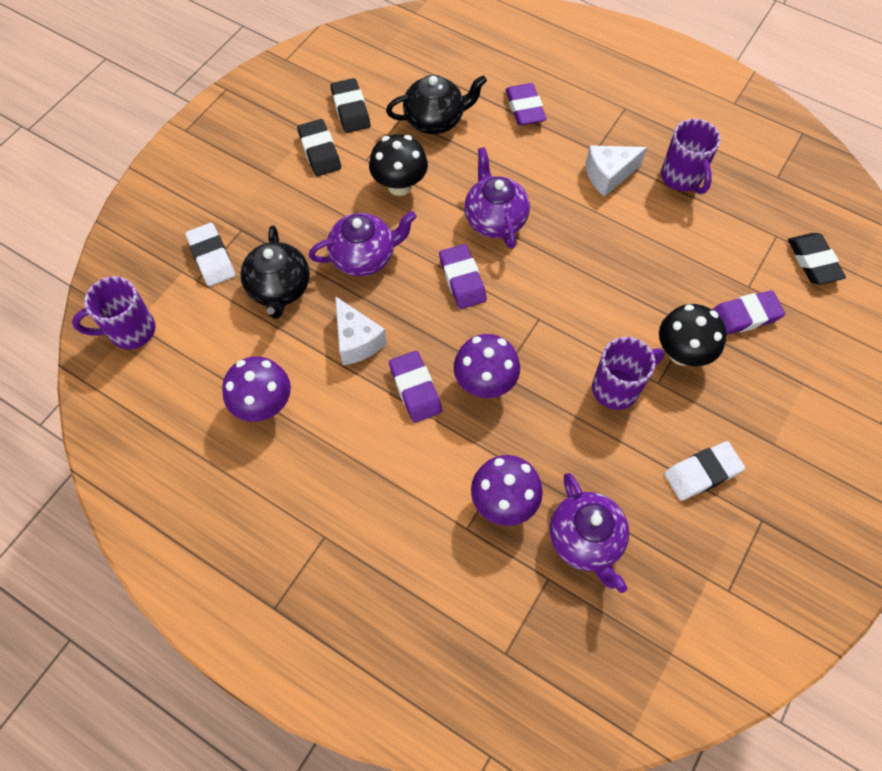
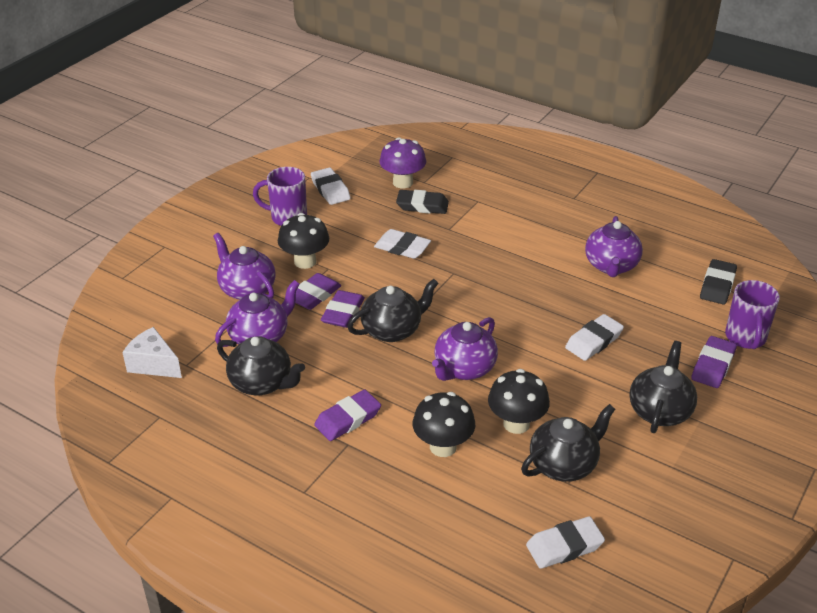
black eraser: 3 -> 2
black mushroom: 2 -> 3
black teapot: 2 -> 4
purple mug: 3 -> 2
purple mushroom: 3 -> 1
purple teapot: 3 -> 4
white cheese: 2 -> 1
white eraser: 2 -> 4

